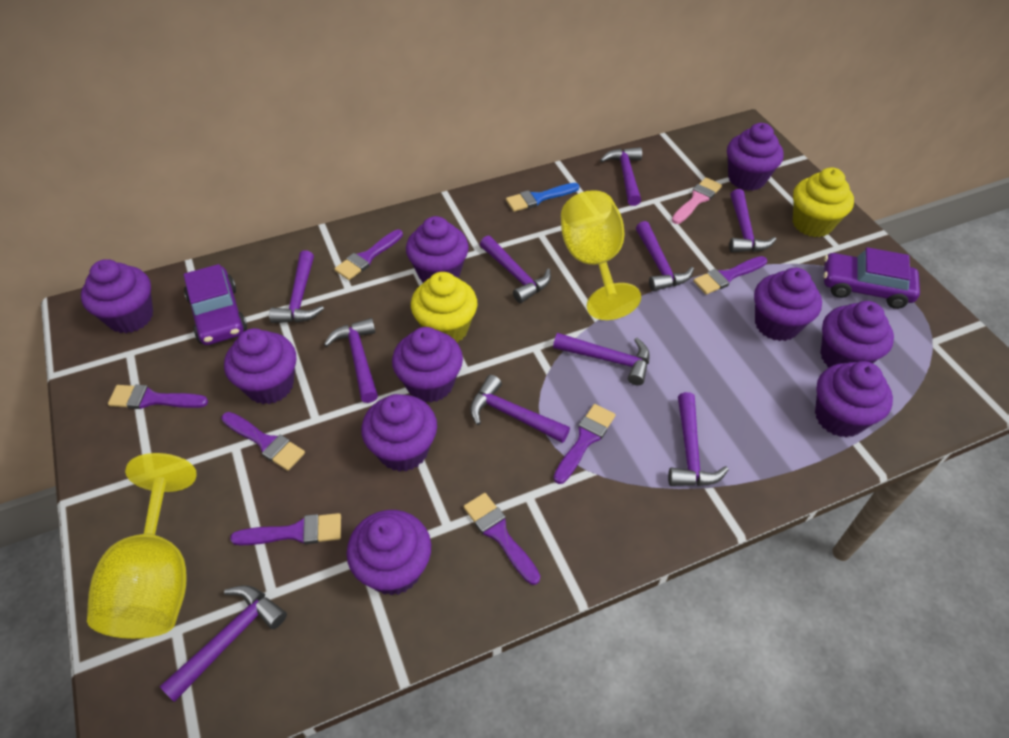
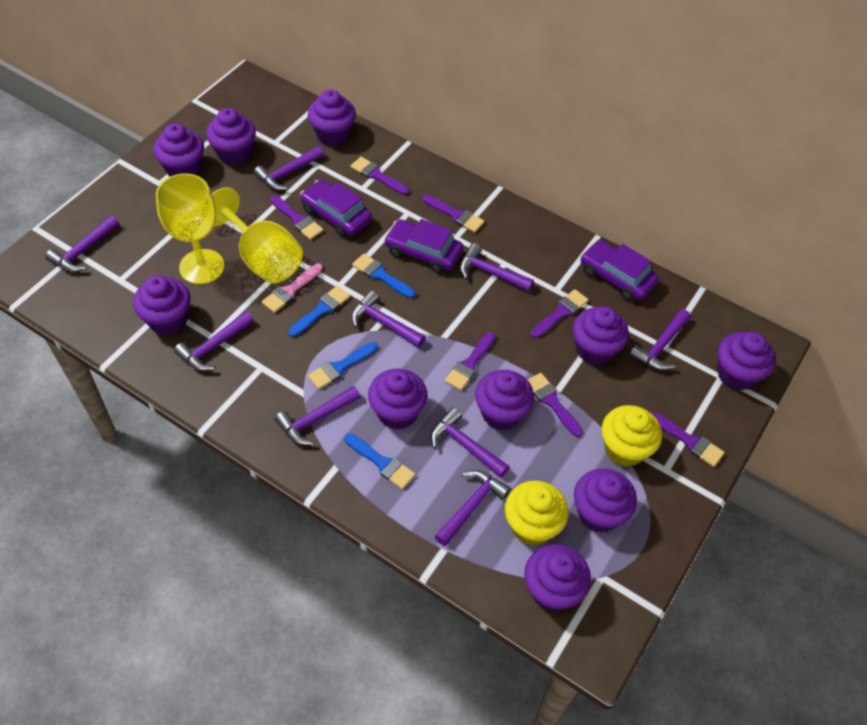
blue brush: 1 -> 4
purple car: 2 -> 3
purple hammer: 10 -> 9

